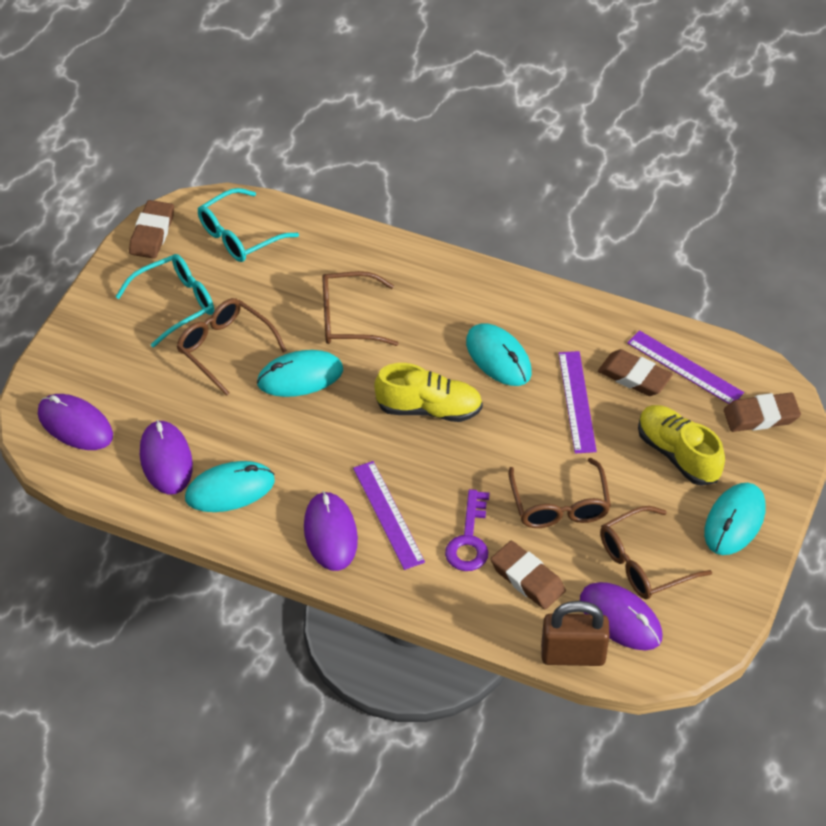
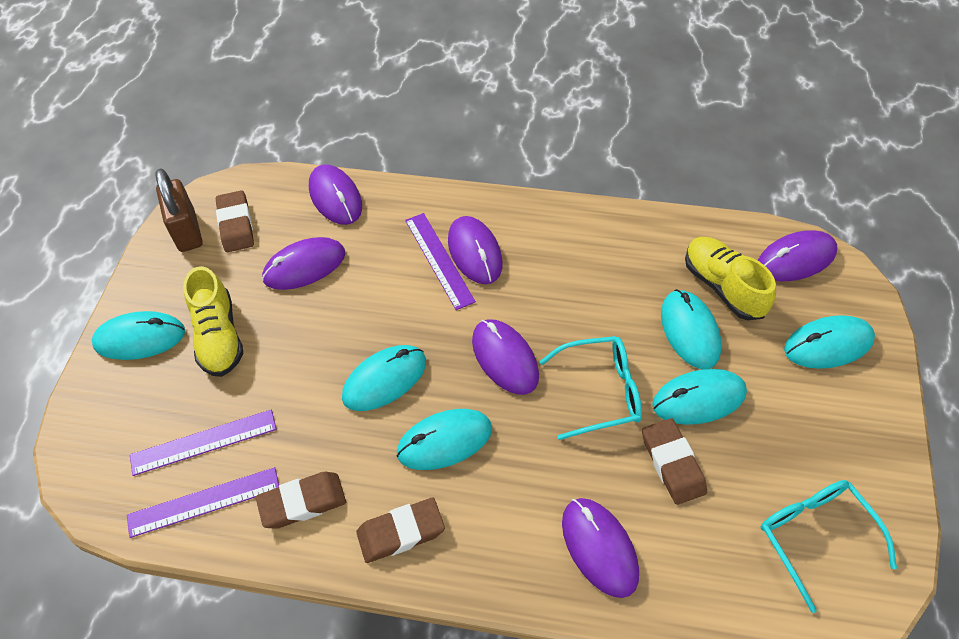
brown glasses: 4 -> 0
purple key: 1 -> 0
purple mouse: 4 -> 6
turquoise mouse: 4 -> 6

